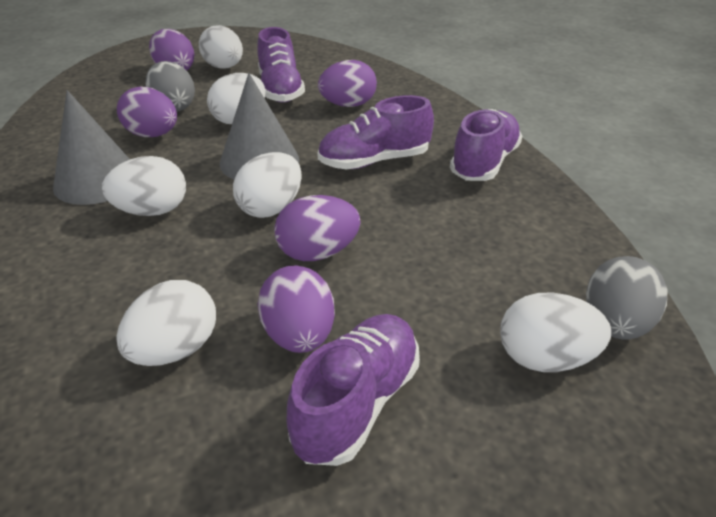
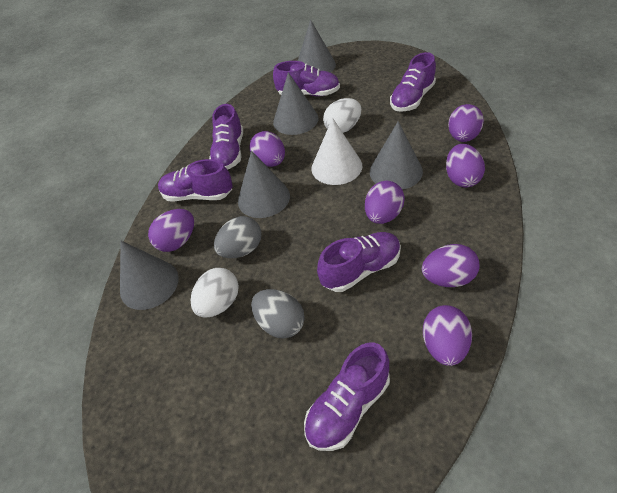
grey cone: 2 -> 5
purple egg: 5 -> 7
purple shoe: 4 -> 6
white cone: 0 -> 1
white egg: 6 -> 2

